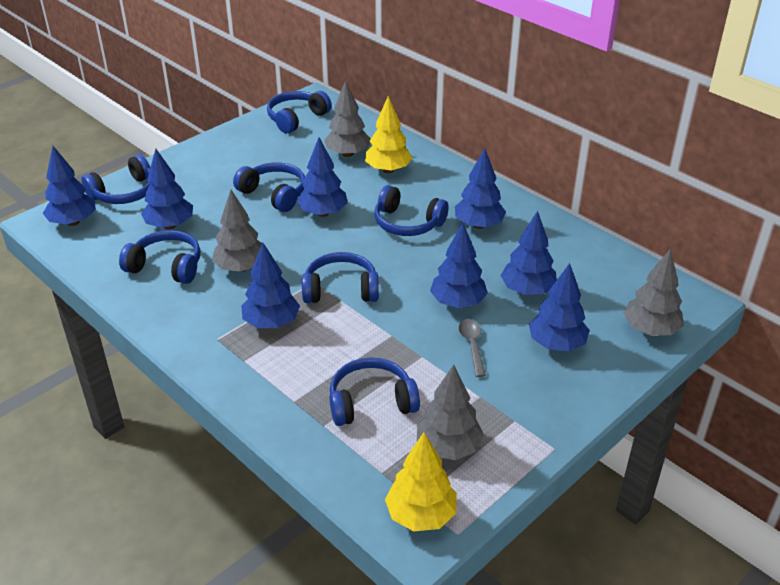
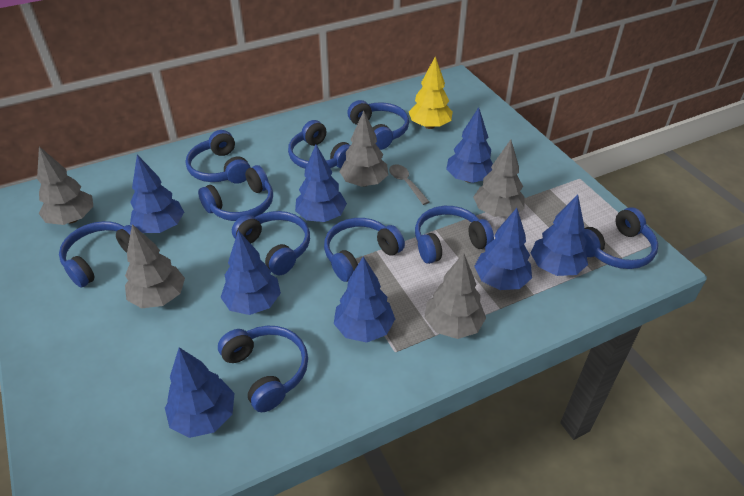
blue headphones: 7 -> 10
grey tree: 4 -> 5
yellow tree: 2 -> 1

